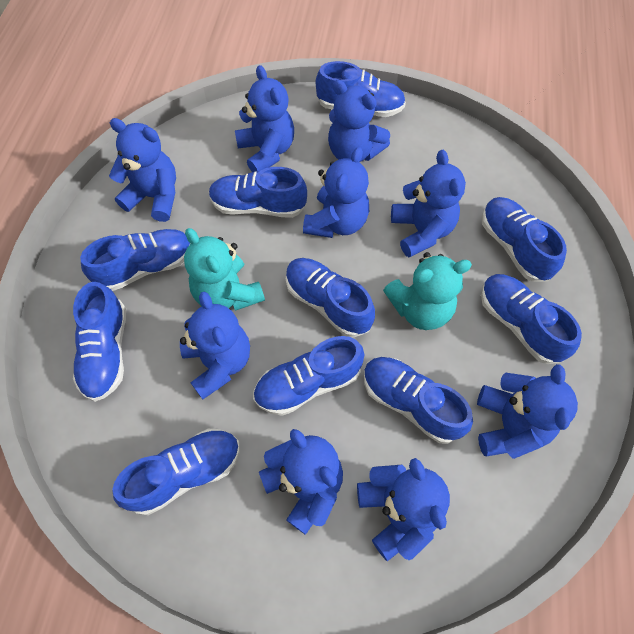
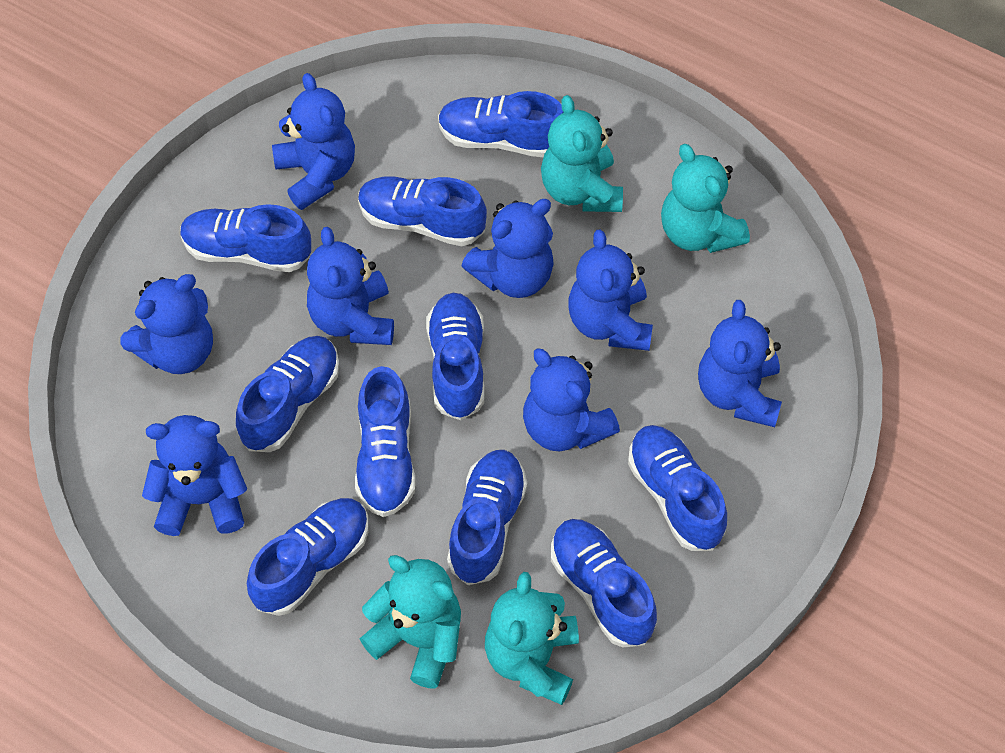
blue teddy bear: 9 -> 8
turquoise teddy bear: 2 -> 4

